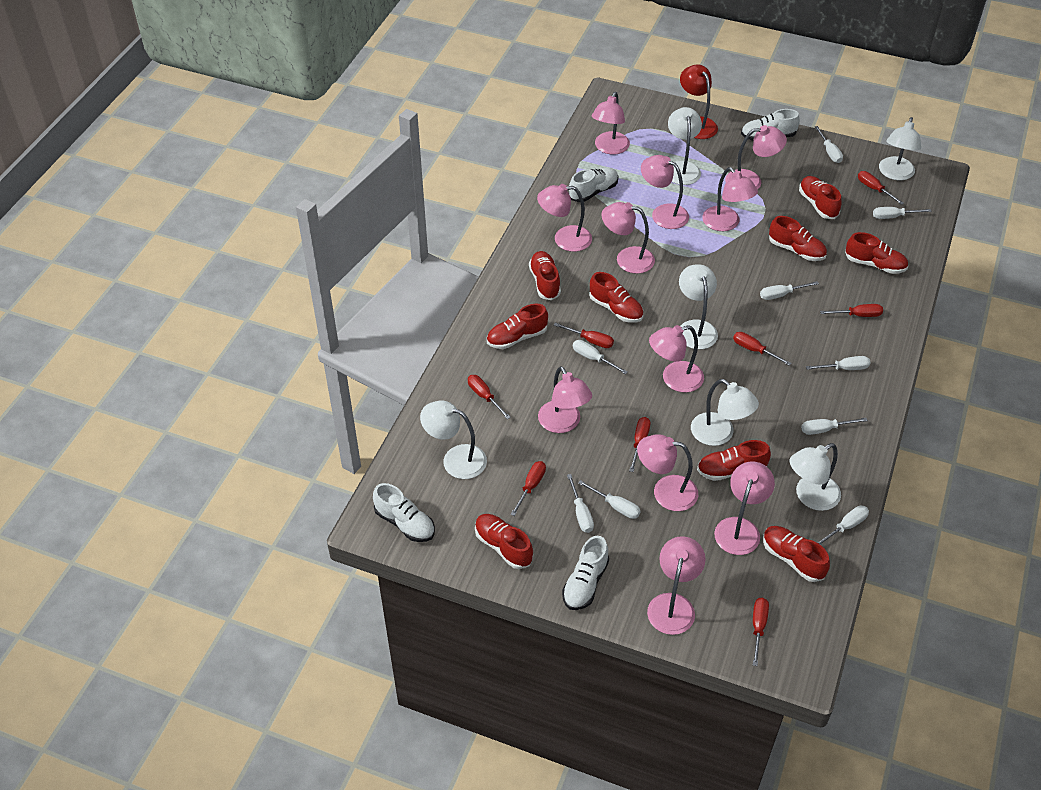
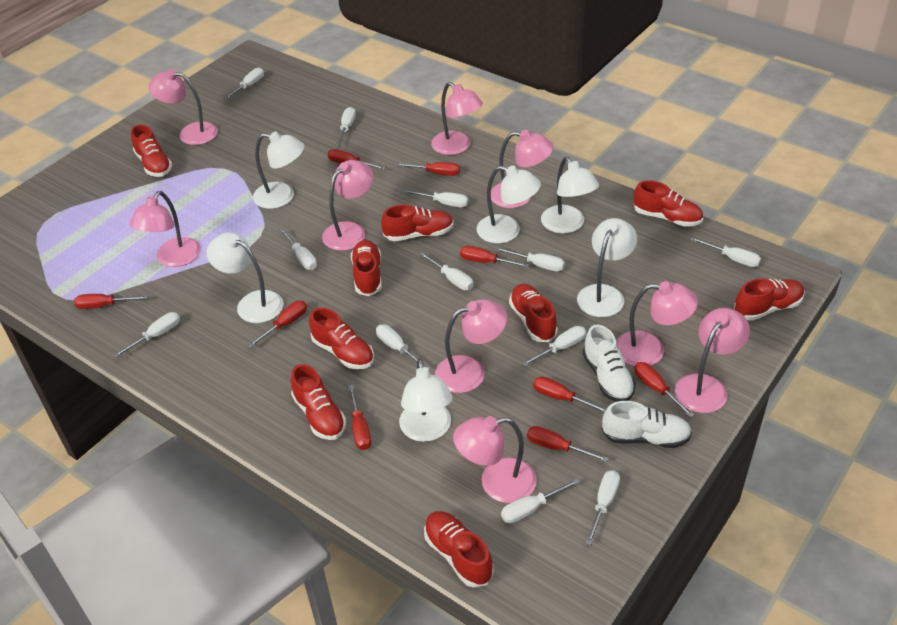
pink lamp: 11 -> 9
red lamp: 1 -> 0
red screwdriver: 8 -> 9
white screwdriver: 9 -> 12
white shoe: 4 -> 2

